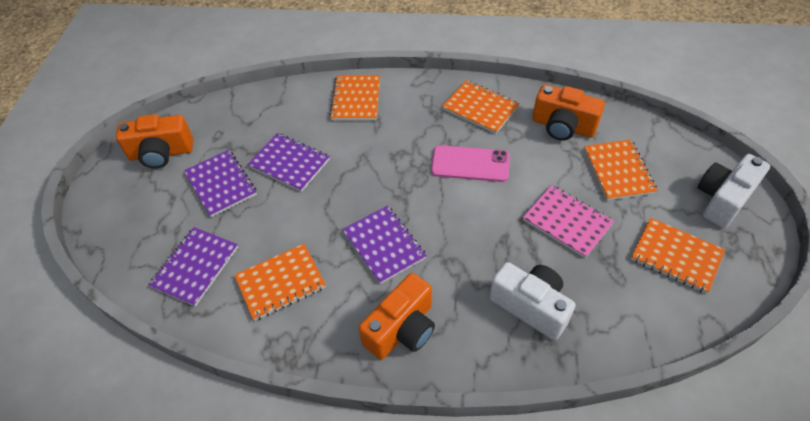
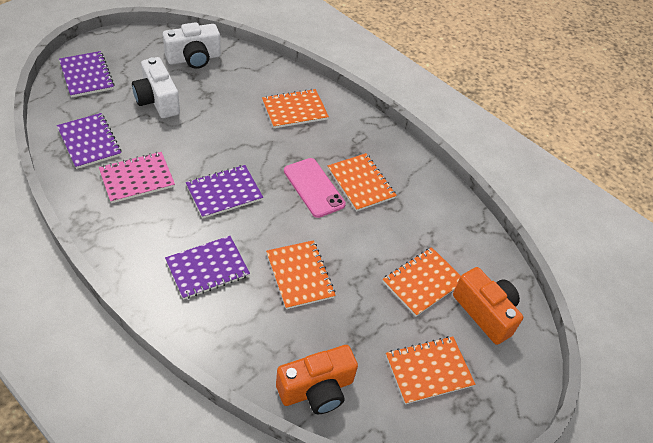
orange camera: 3 -> 2

